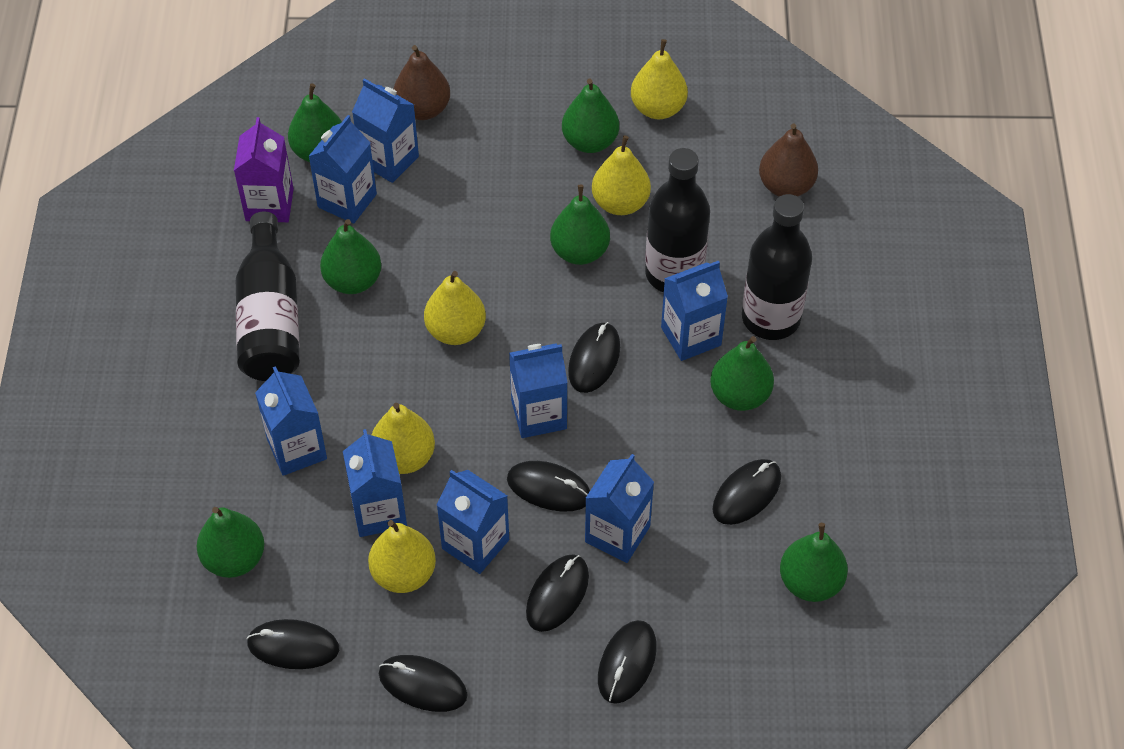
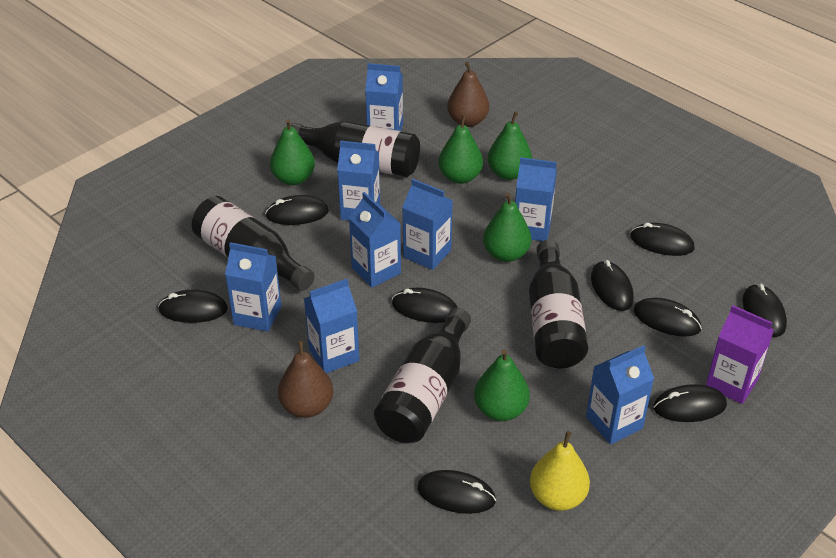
black bottle: 3 -> 4
black mouse: 7 -> 9
green pear: 7 -> 5
yellow pear: 5 -> 1

